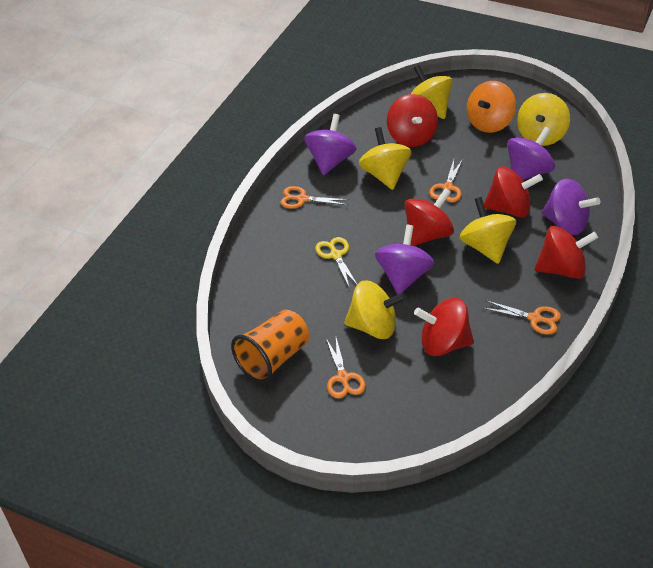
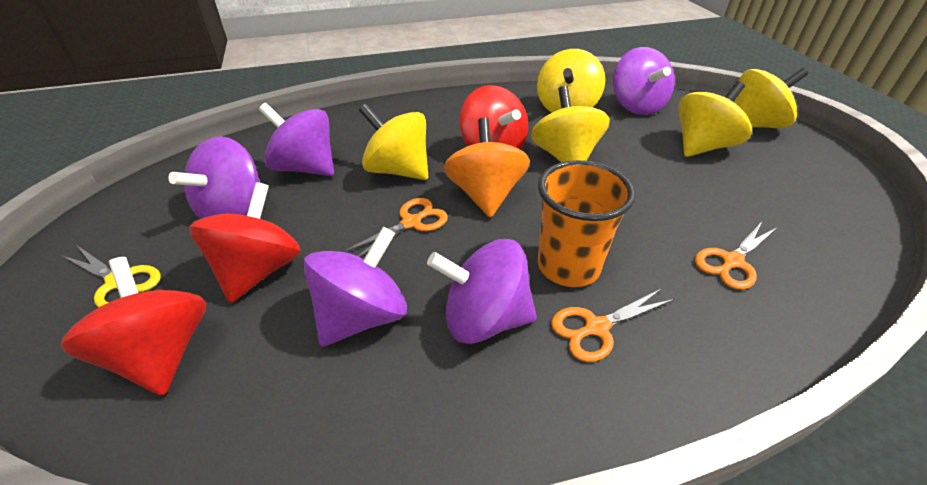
orange scissors: 4 -> 3
purple spinning top: 4 -> 5
red spinning top: 5 -> 3

